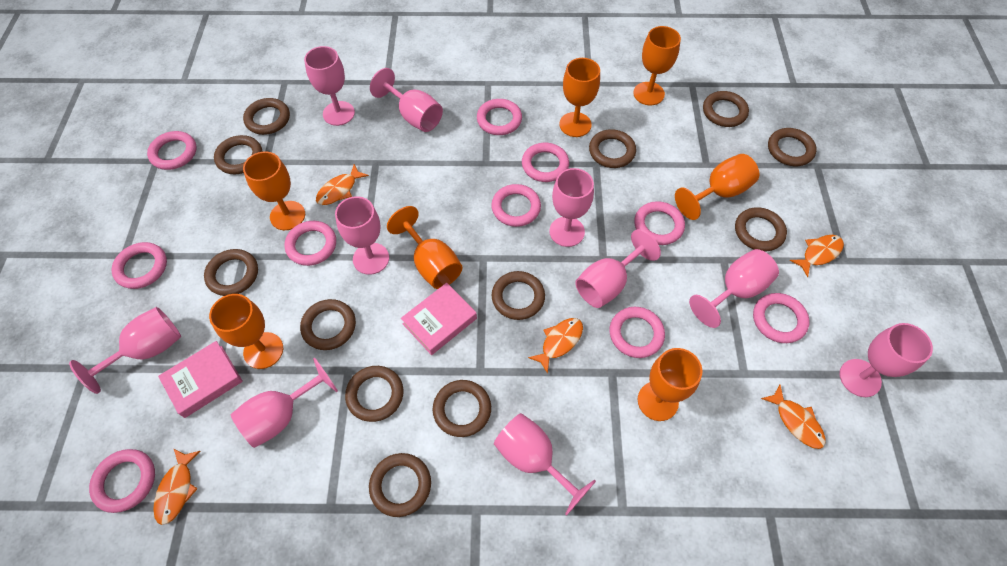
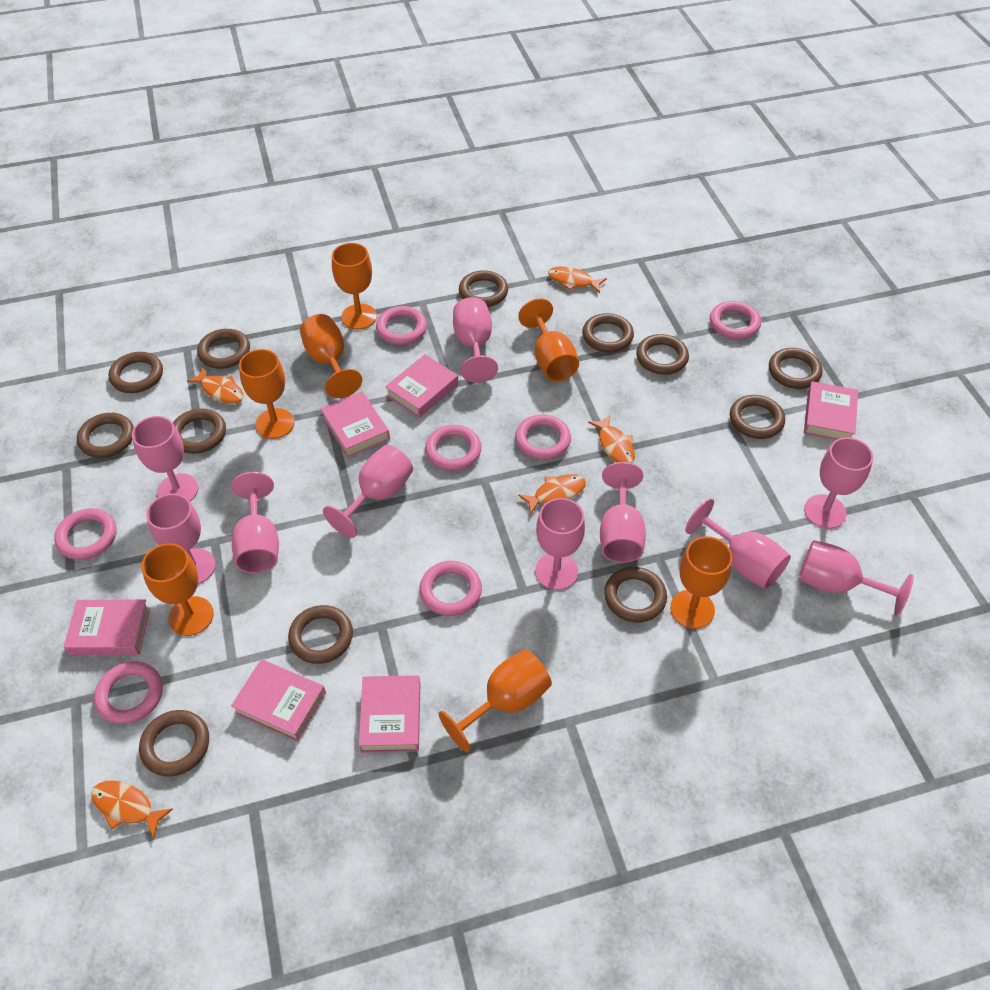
pink book: 2 -> 6
pink ring: 10 -> 7

